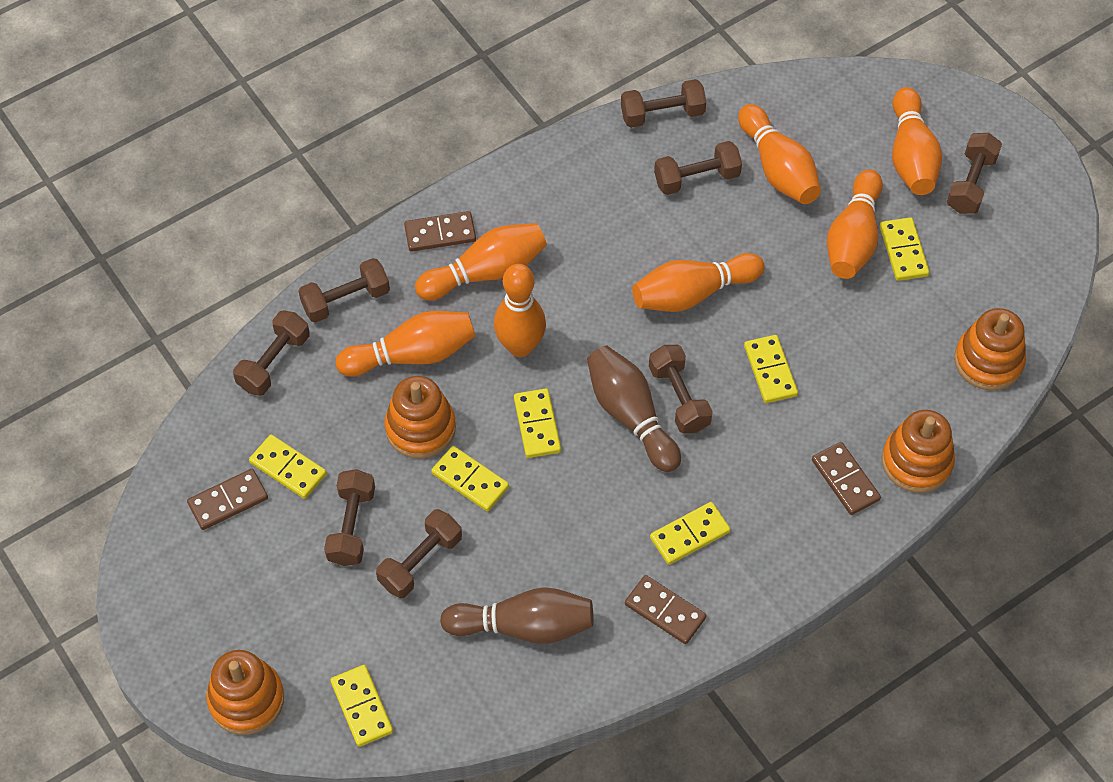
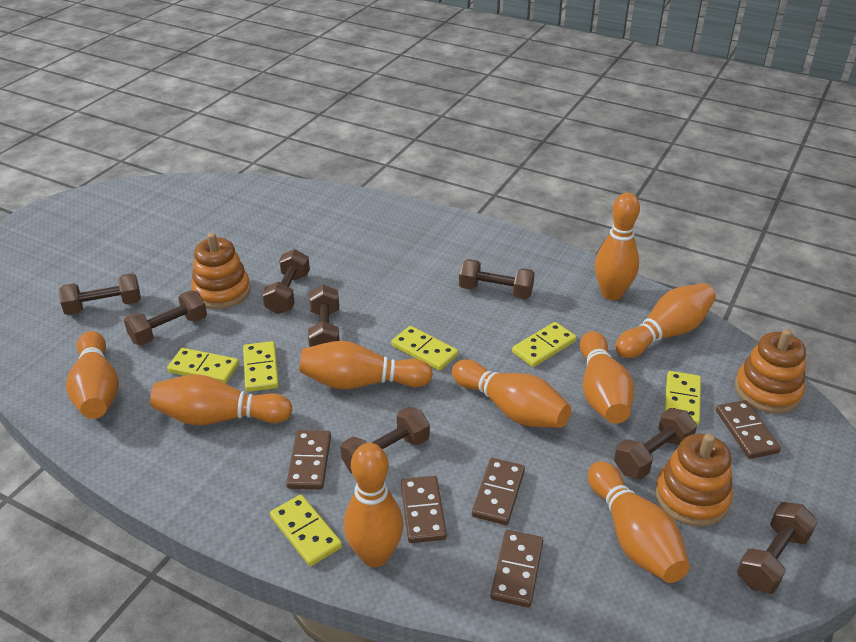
brown bowling pin: 2 -> 0
brown domino: 4 -> 5
orange bowling pin: 7 -> 9
orange stacking toy: 4 -> 3
yellow domino: 7 -> 6

